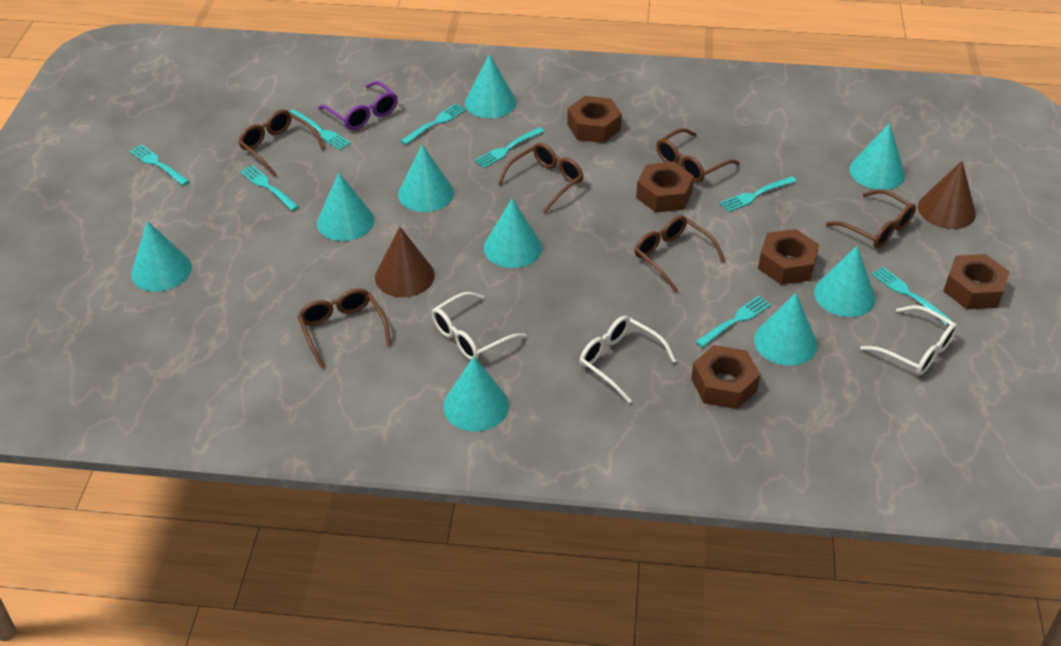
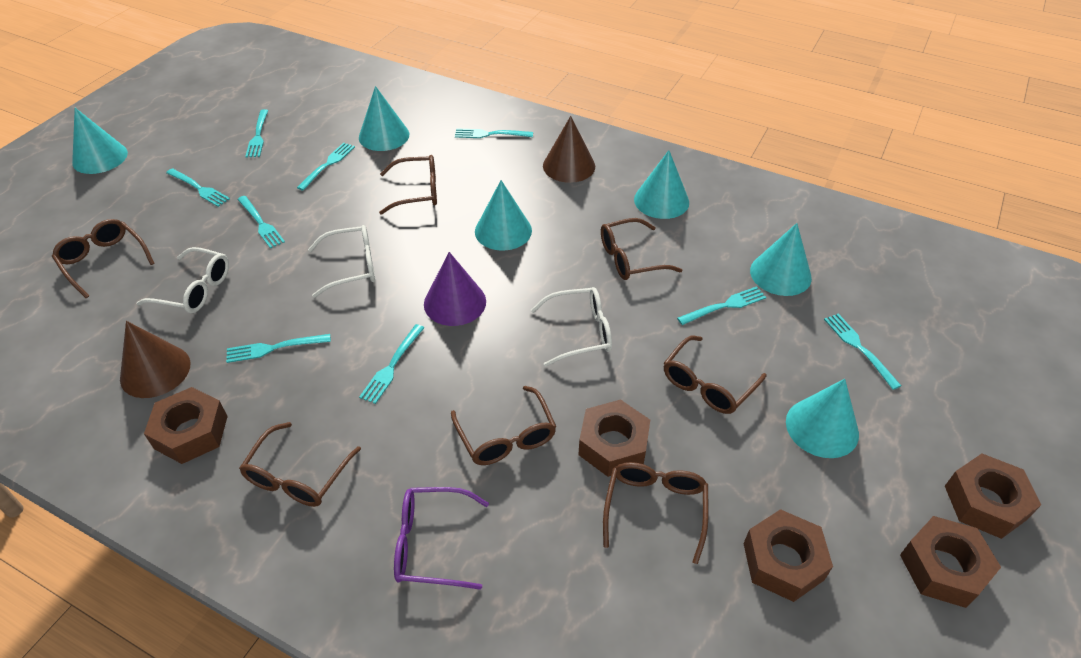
brown glasses: 6 -> 7
purple cone: 0 -> 1
turquoise cone: 9 -> 6
turquoise fork: 8 -> 9

